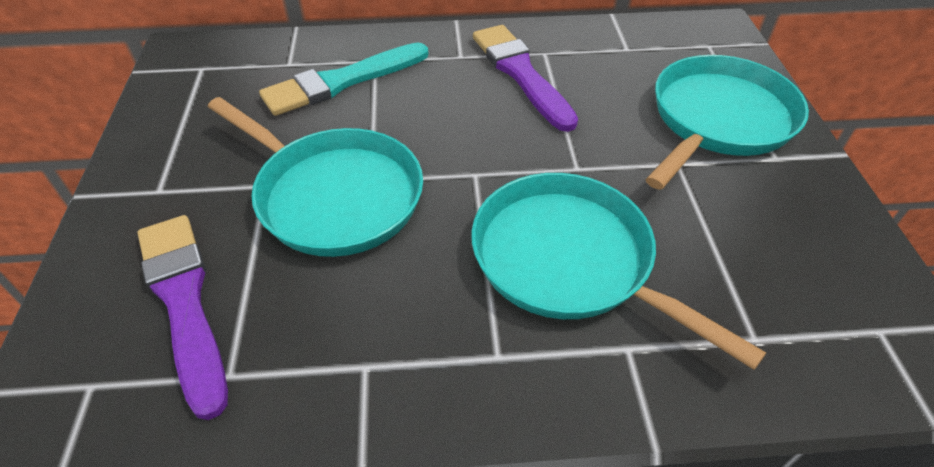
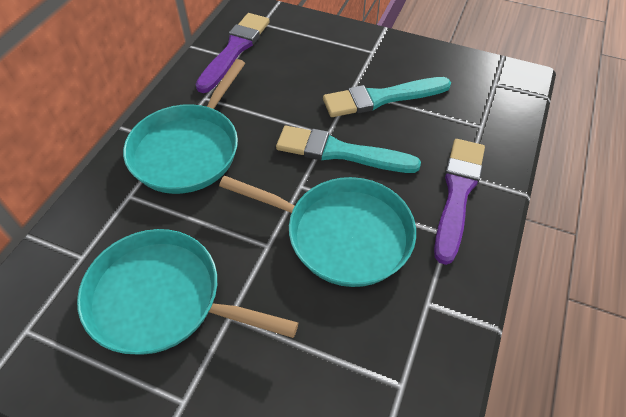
turquoise brush: 1 -> 2

